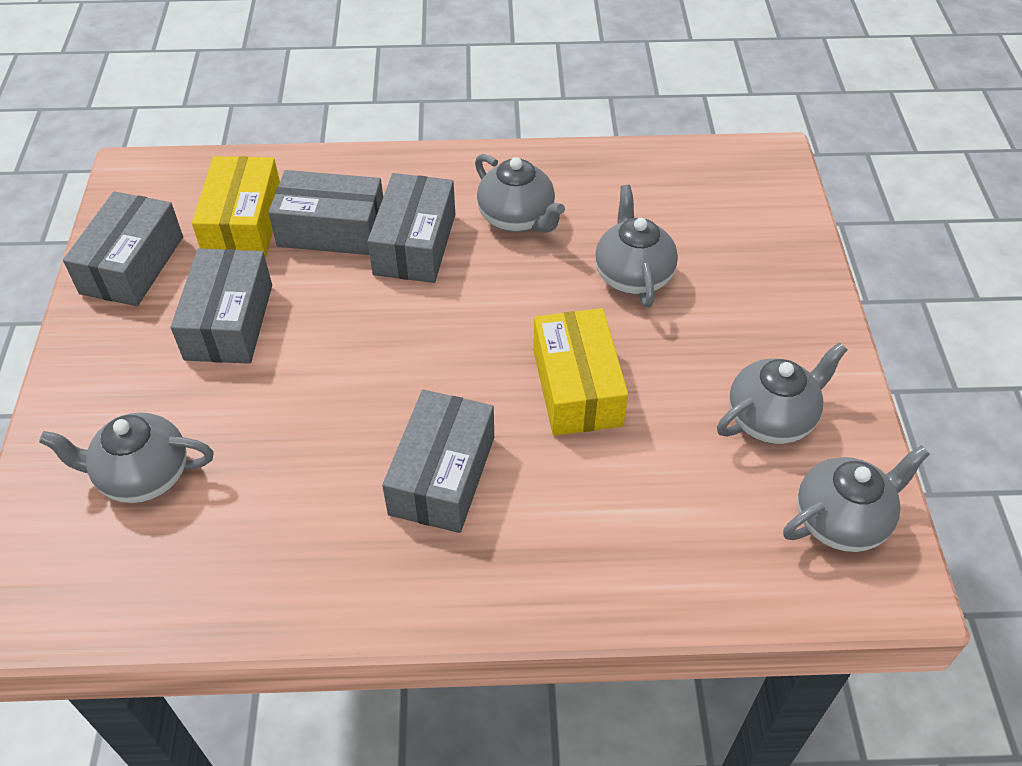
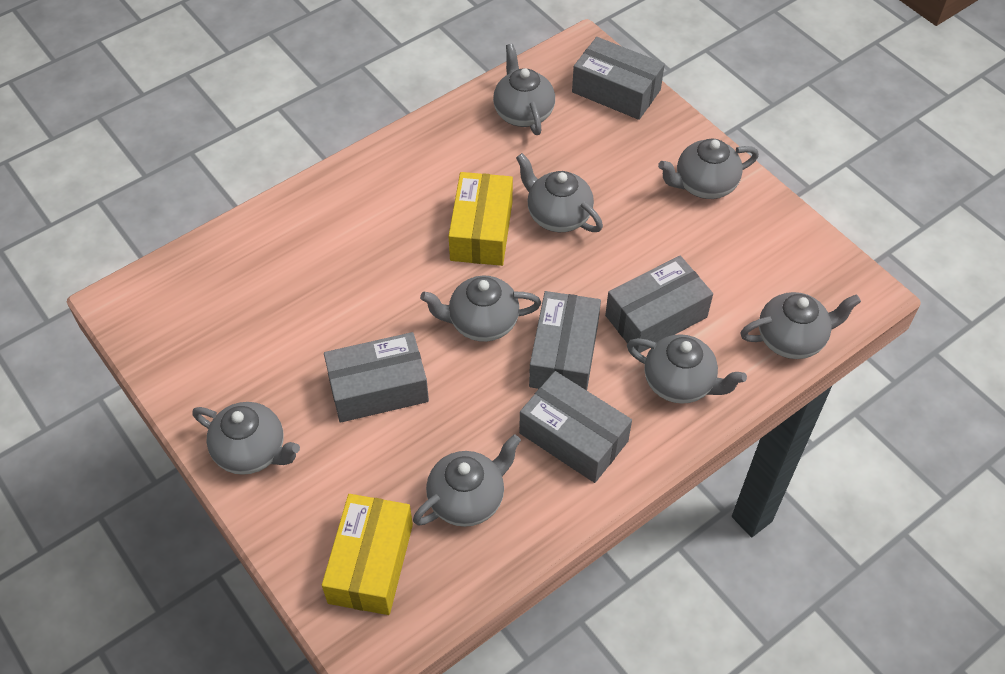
grey teapot: 5 -> 8

